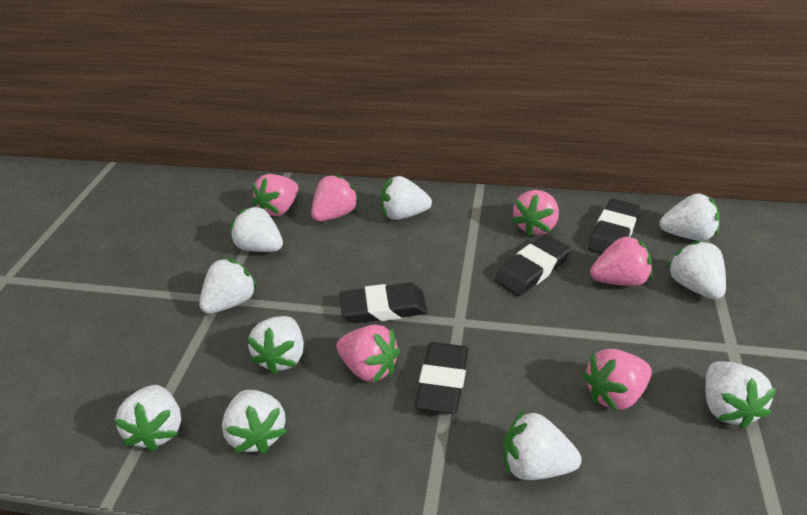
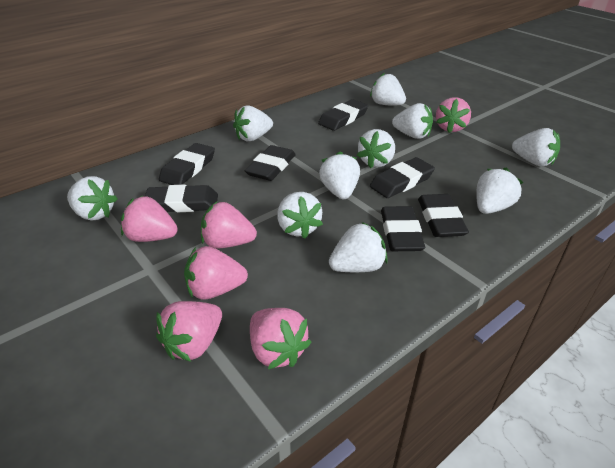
black eraser: 4 -> 7

